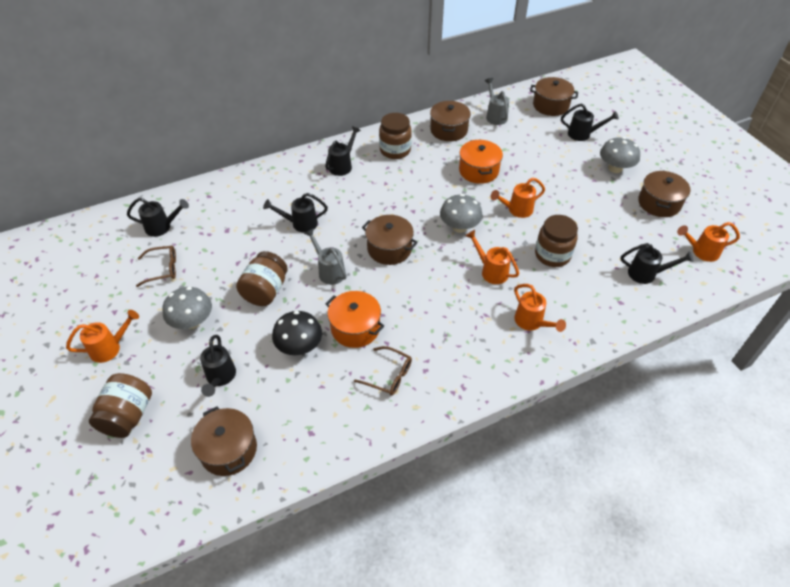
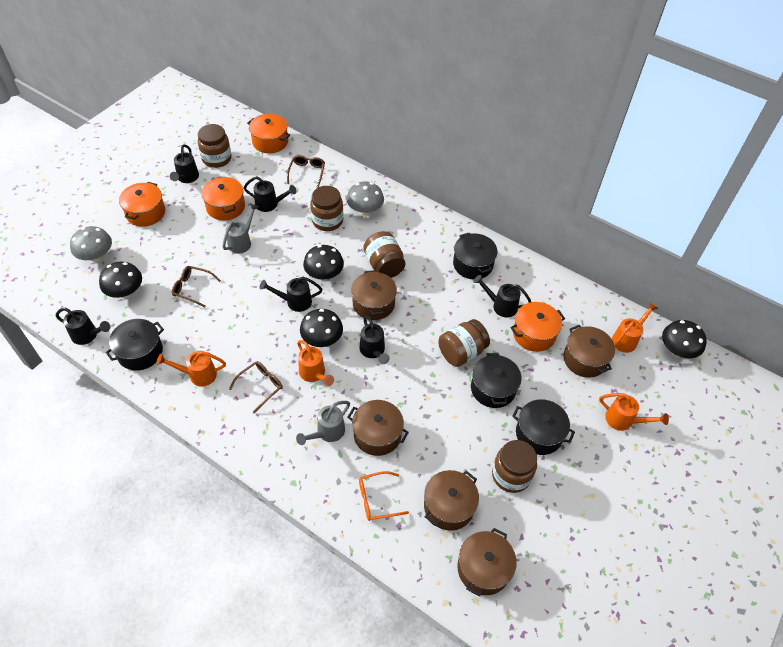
black mushroom: 1 -> 4
black pot: 0 -> 4
brown glasses: 2 -> 3
brown jar: 4 -> 5
grey mushroom: 3 -> 2
orange glasses: 0 -> 1
orange pot: 2 -> 4
orange watering can: 5 -> 4

